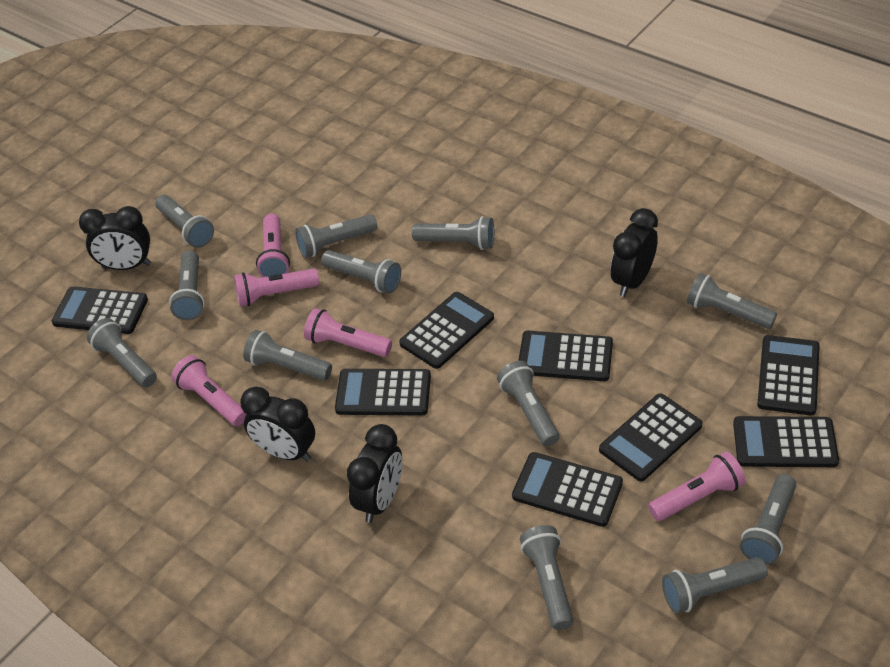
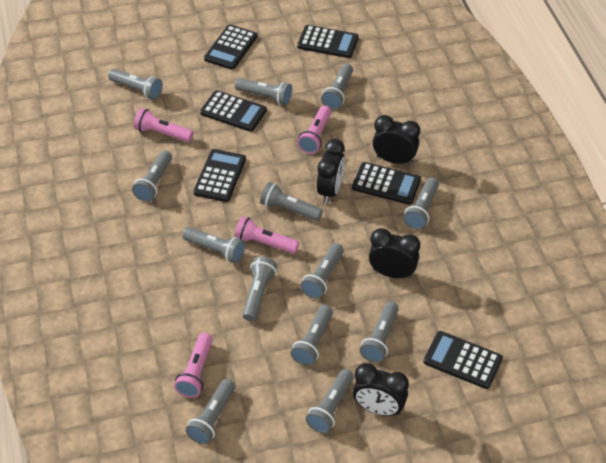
black calculator: 8 -> 6
grey flashlight: 12 -> 13
pink flashlight: 5 -> 4

